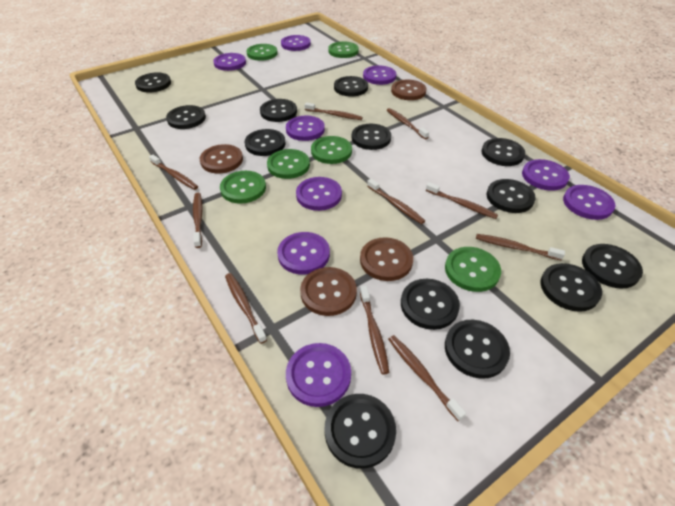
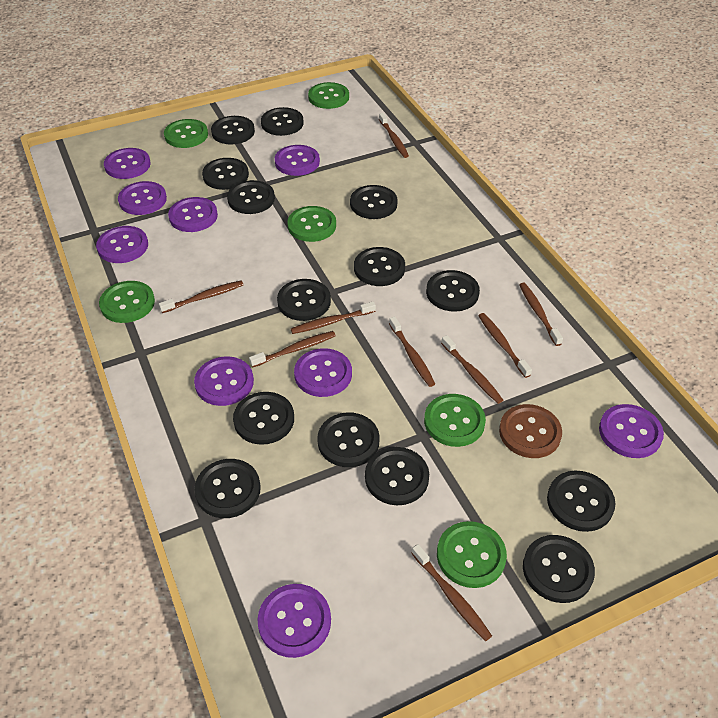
black button: 13 -> 14
brown button: 4 -> 1
brown toothbrush: 10 -> 9

